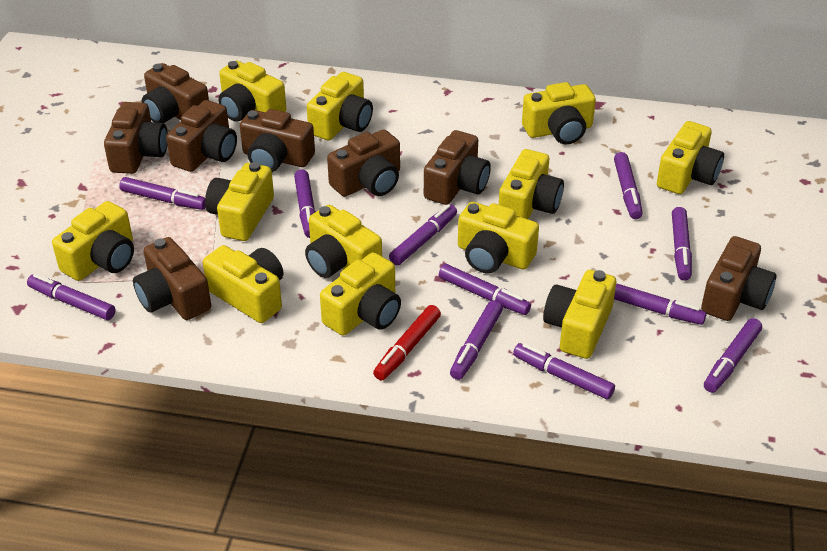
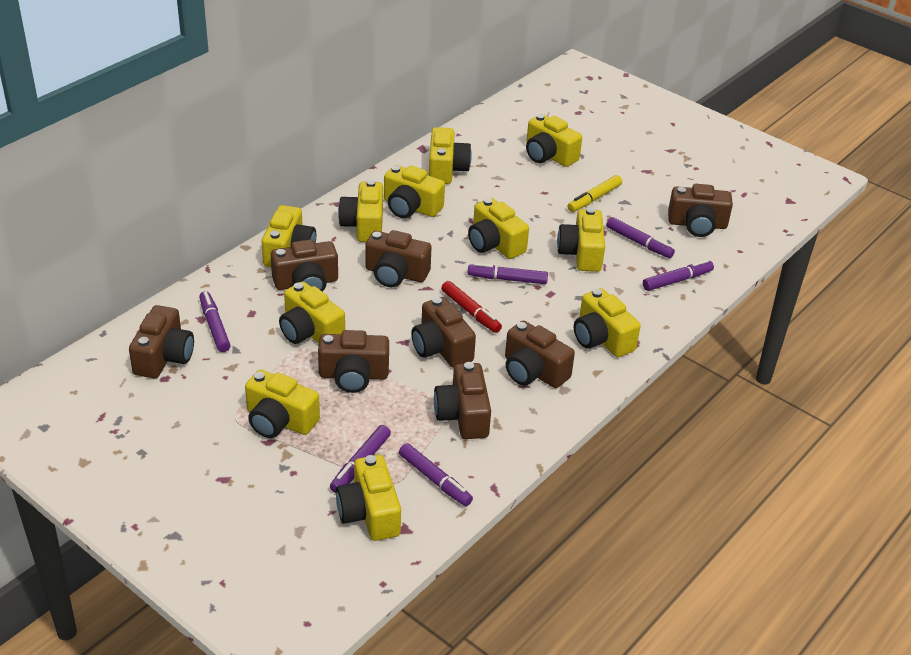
purple marker: 11 -> 6
yellow camera: 12 -> 11
yellow marker: 0 -> 1

